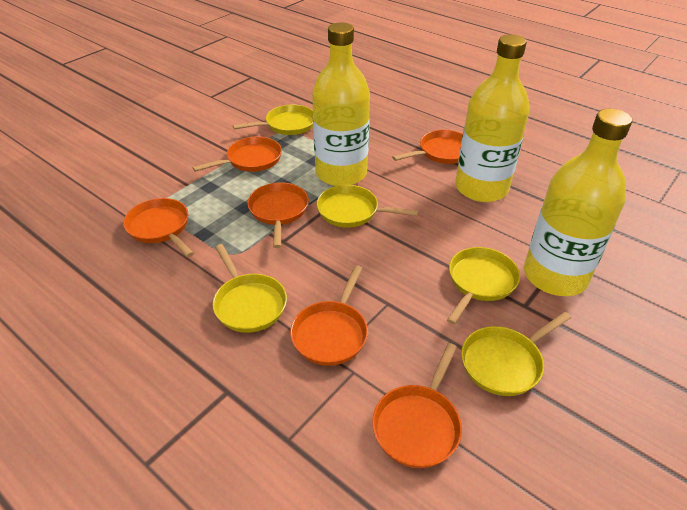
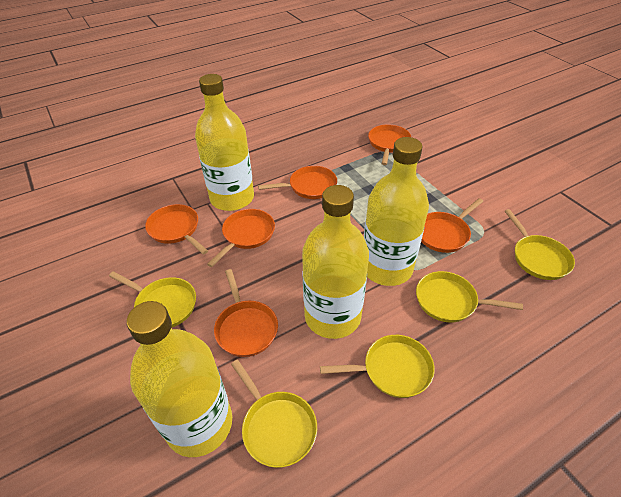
yellow bottle: 3 -> 4

